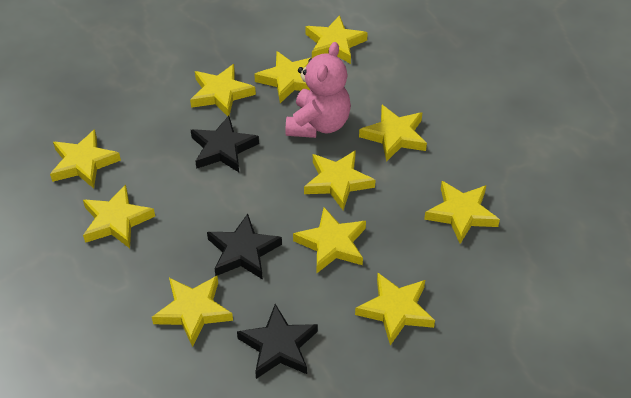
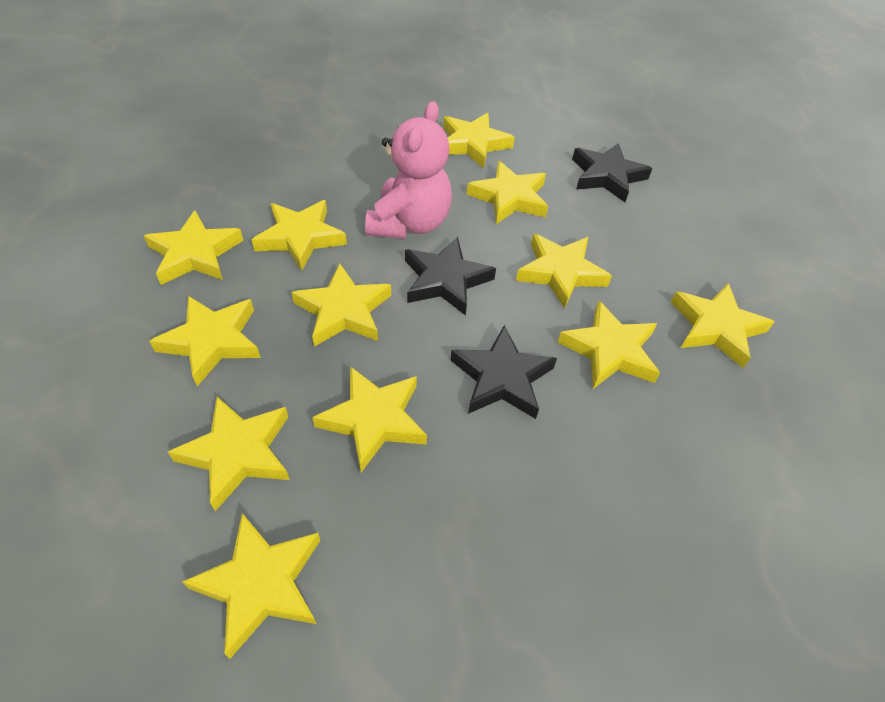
yellow star: 11 -> 12

